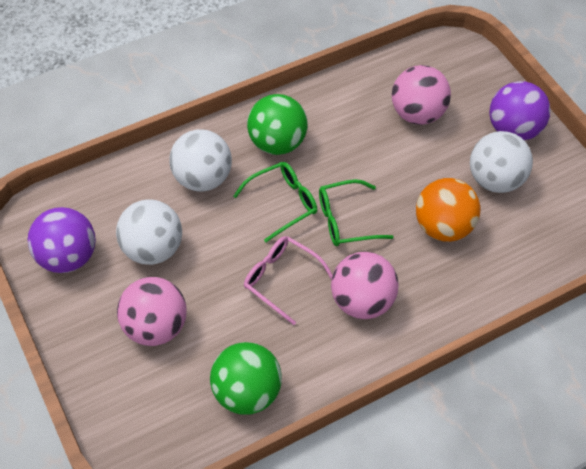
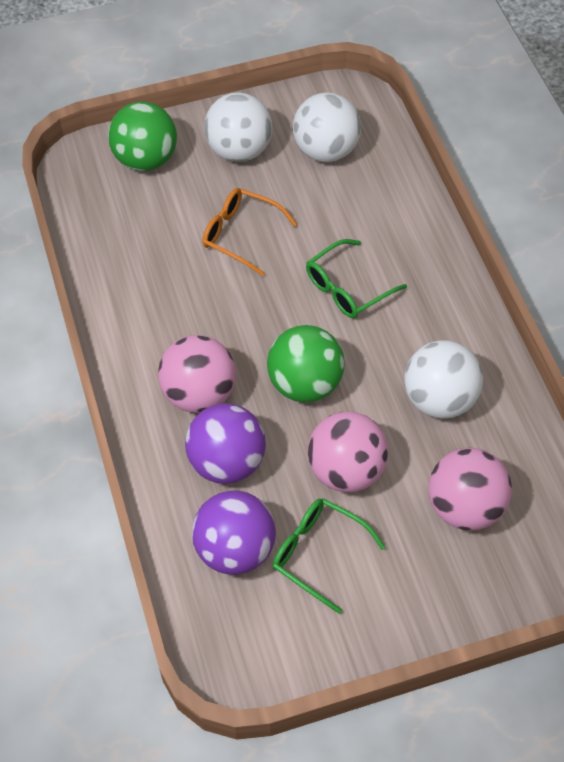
orange ball: 1 -> 0
orange glasses: 0 -> 1
pink glasses: 1 -> 0

